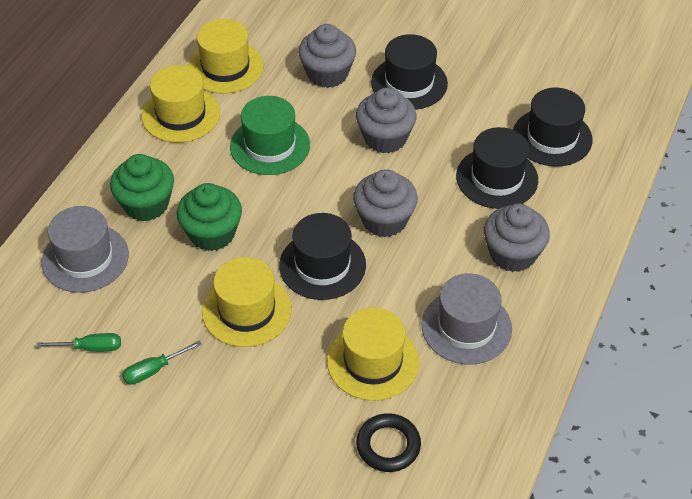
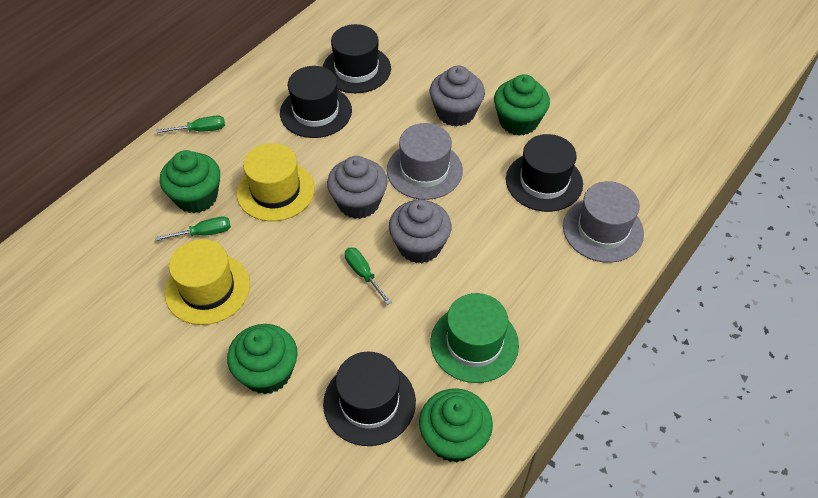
black ring: 1 -> 0
green cupcake: 2 -> 4
green screwdriver: 2 -> 3
grey cupcake: 4 -> 3
yellow hat: 4 -> 2

